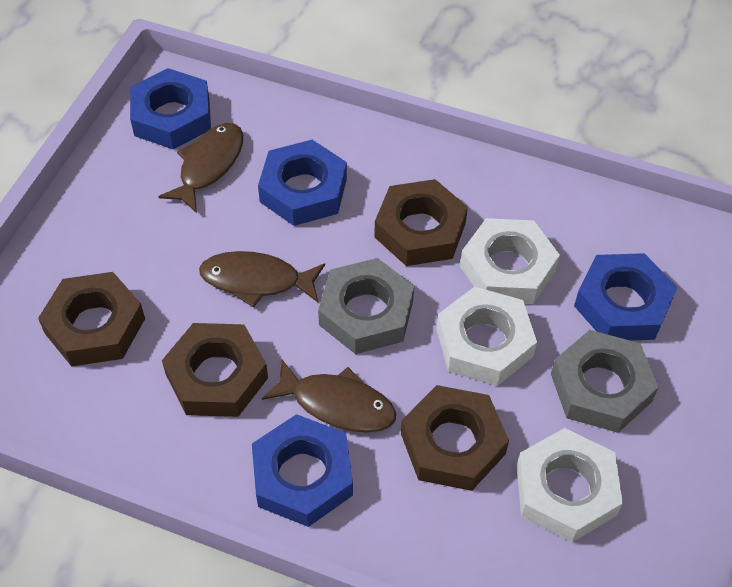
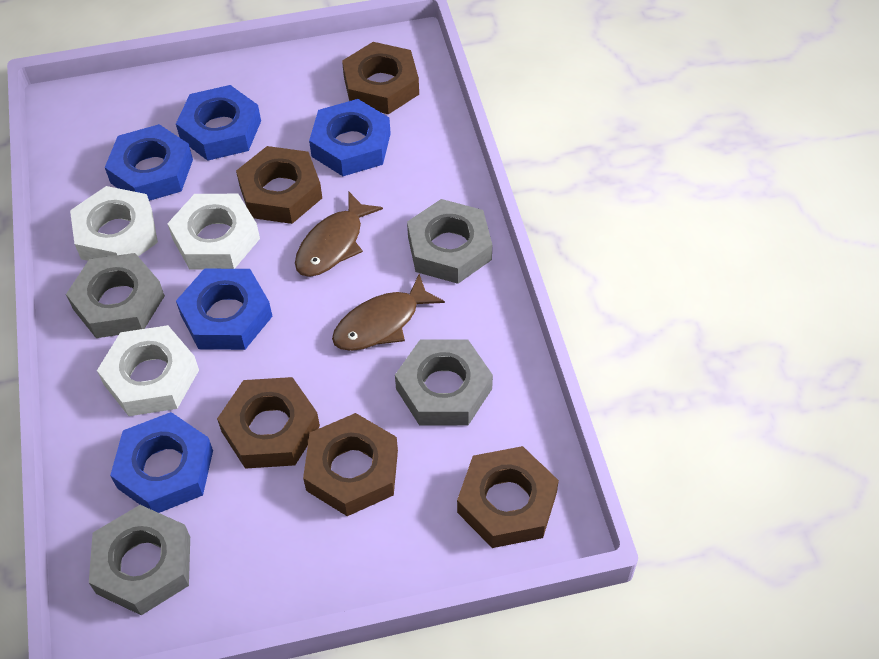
blue nut: 4 -> 5
brown fish: 3 -> 2
brown nut: 4 -> 5
grey nut: 2 -> 4

